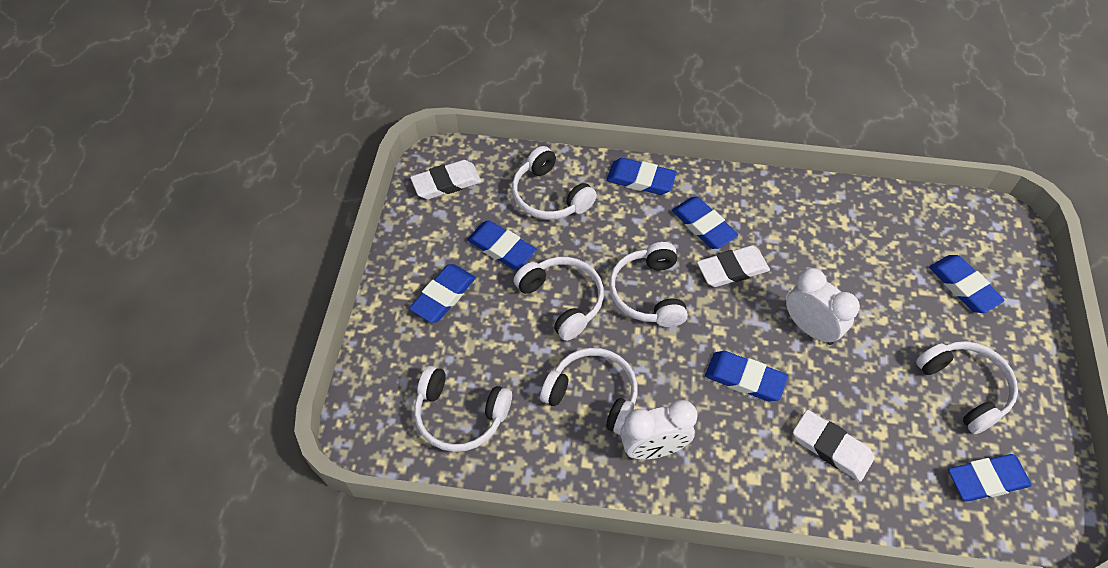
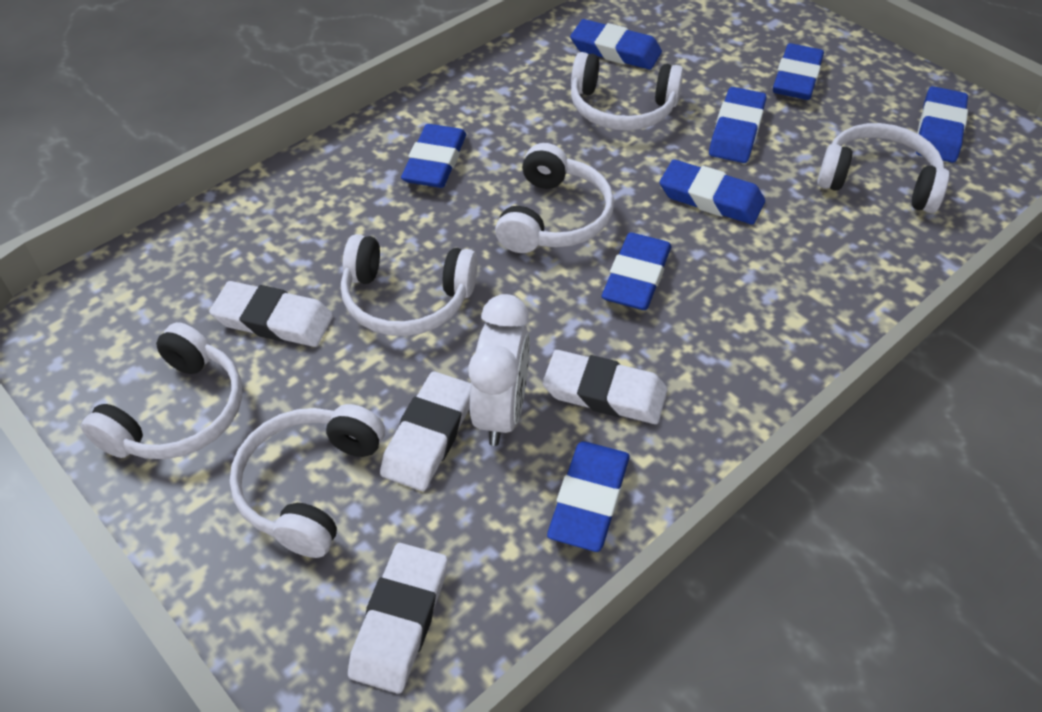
blue eraser: 7 -> 8
white clock: 2 -> 1
white eraser: 3 -> 4

